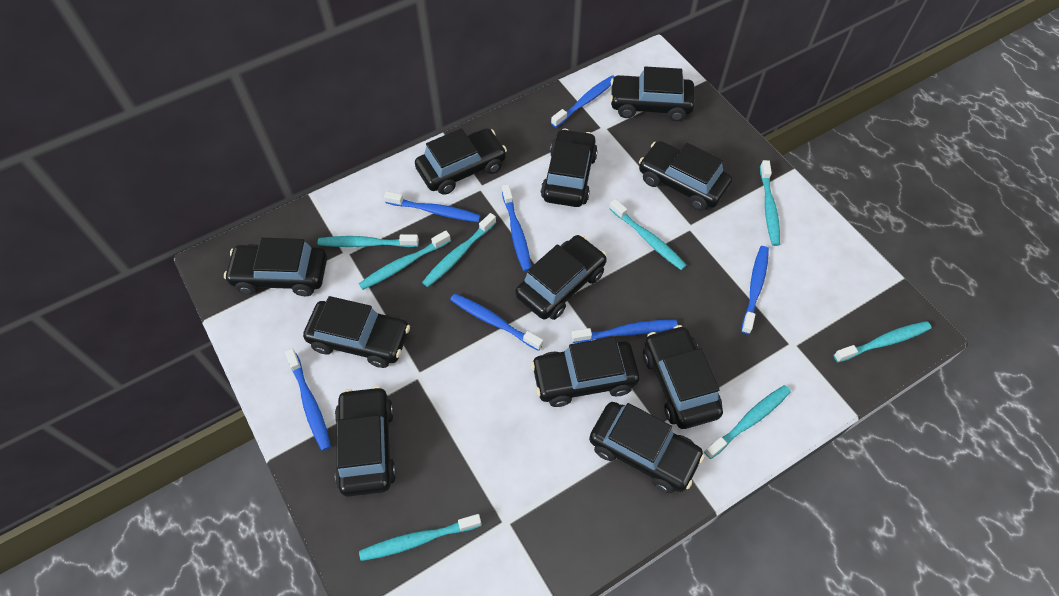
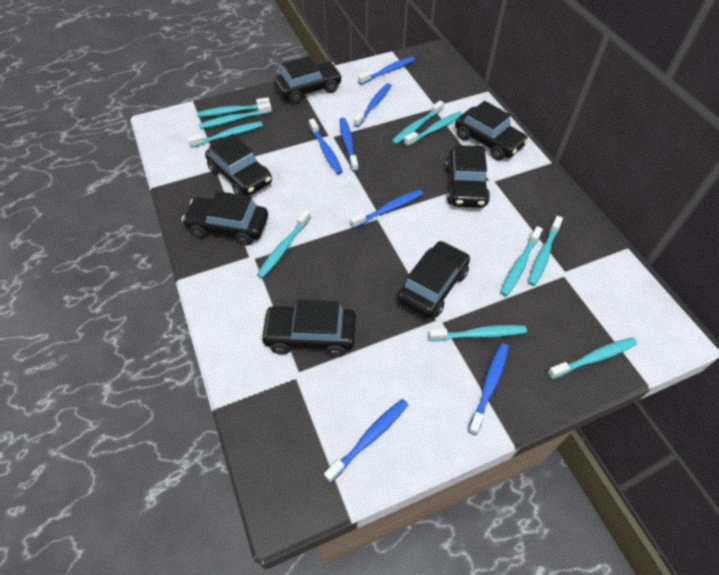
black car: 11 -> 7
turquoise toothbrush: 8 -> 10

